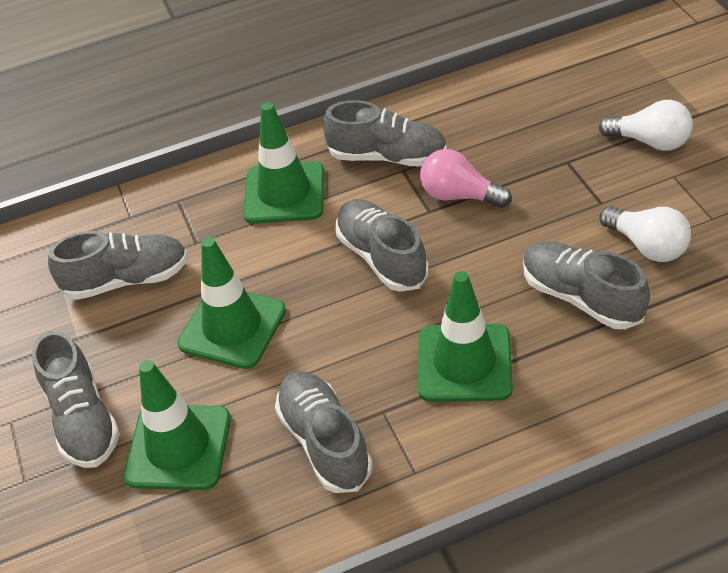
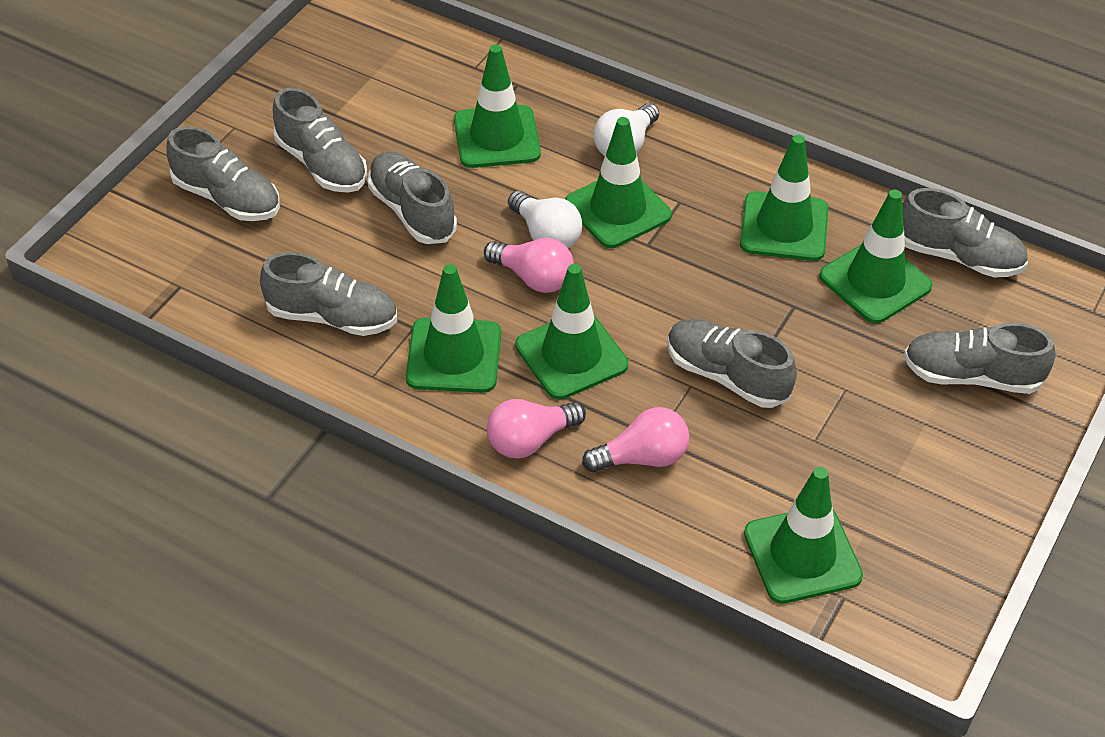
green traffic cone: 4 -> 7
grey shoe: 6 -> 7
pink light bulb: 1 -> 3

